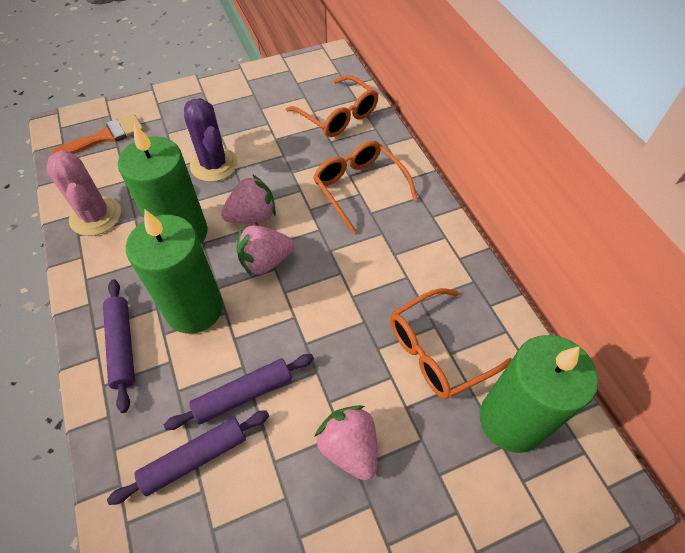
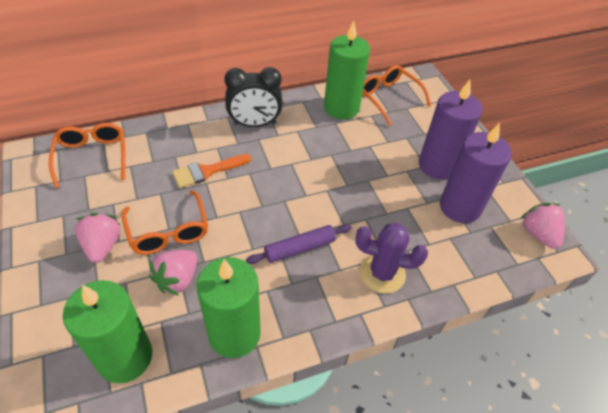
black clock: 0 -> 1
pink cactus: 1 -> 0
purple candle: 0 -> 2
purple rolling pin: 3 -> 1

